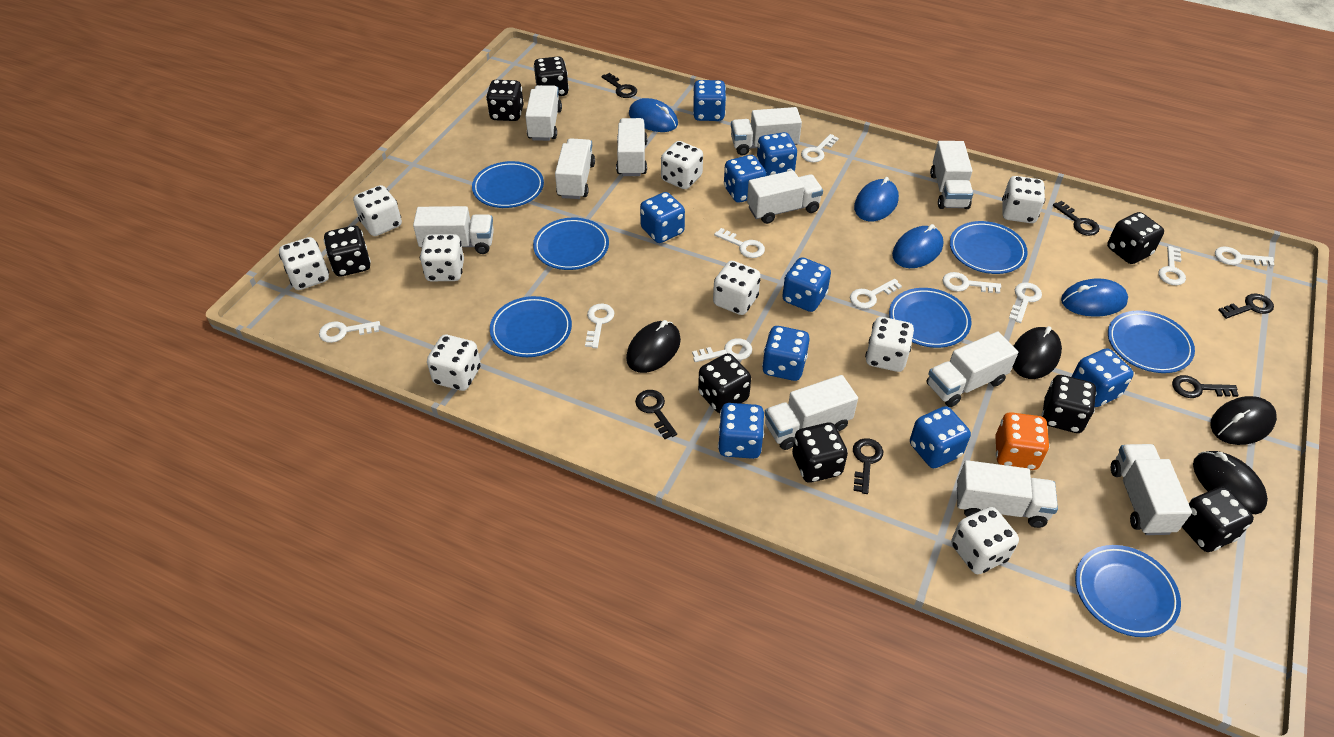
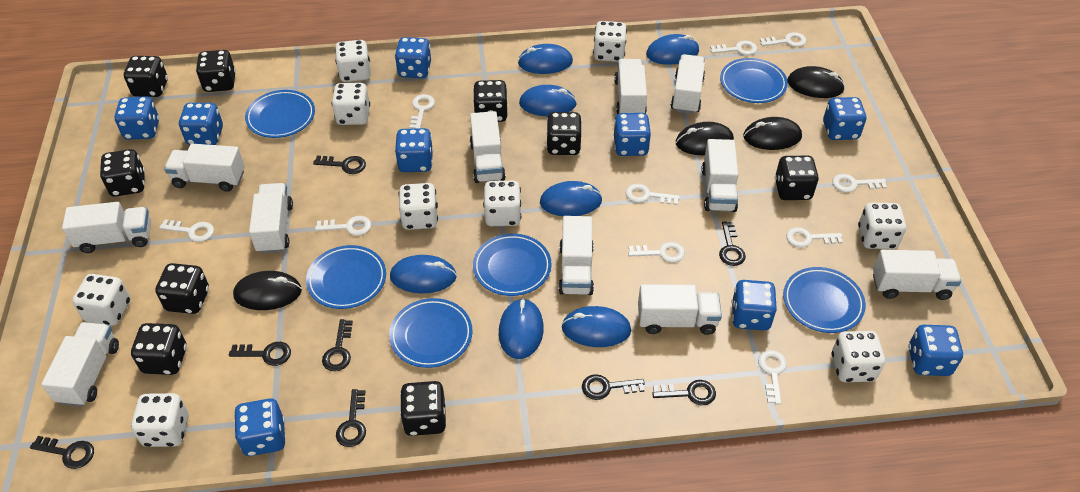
black dice: 8 -> 9
black key: 6 -> 8
blue mouse: 4 -> 7
blue plate: 7 -> 6
orange dice: 1 -> 0

